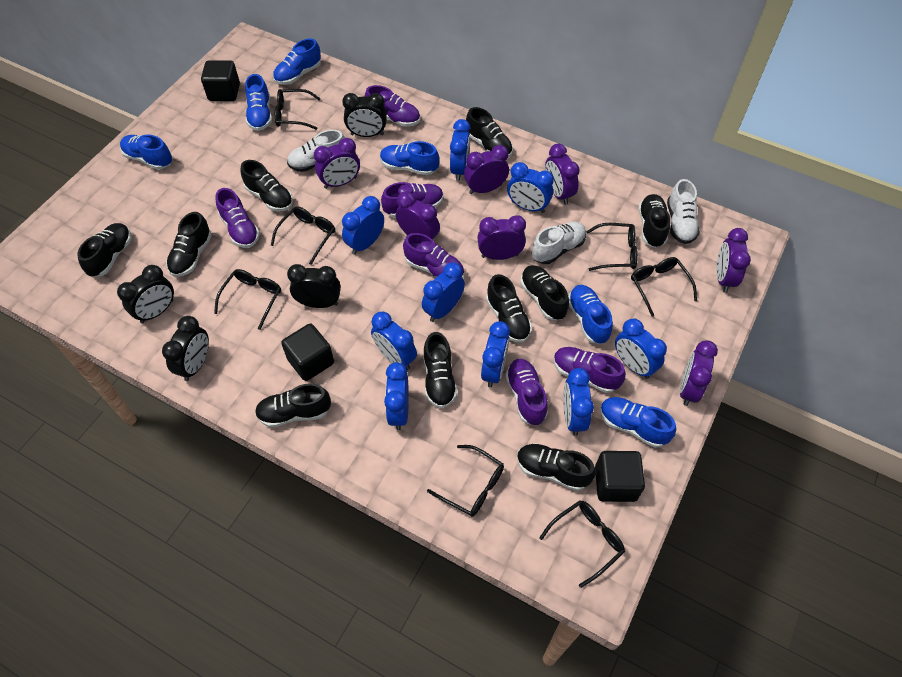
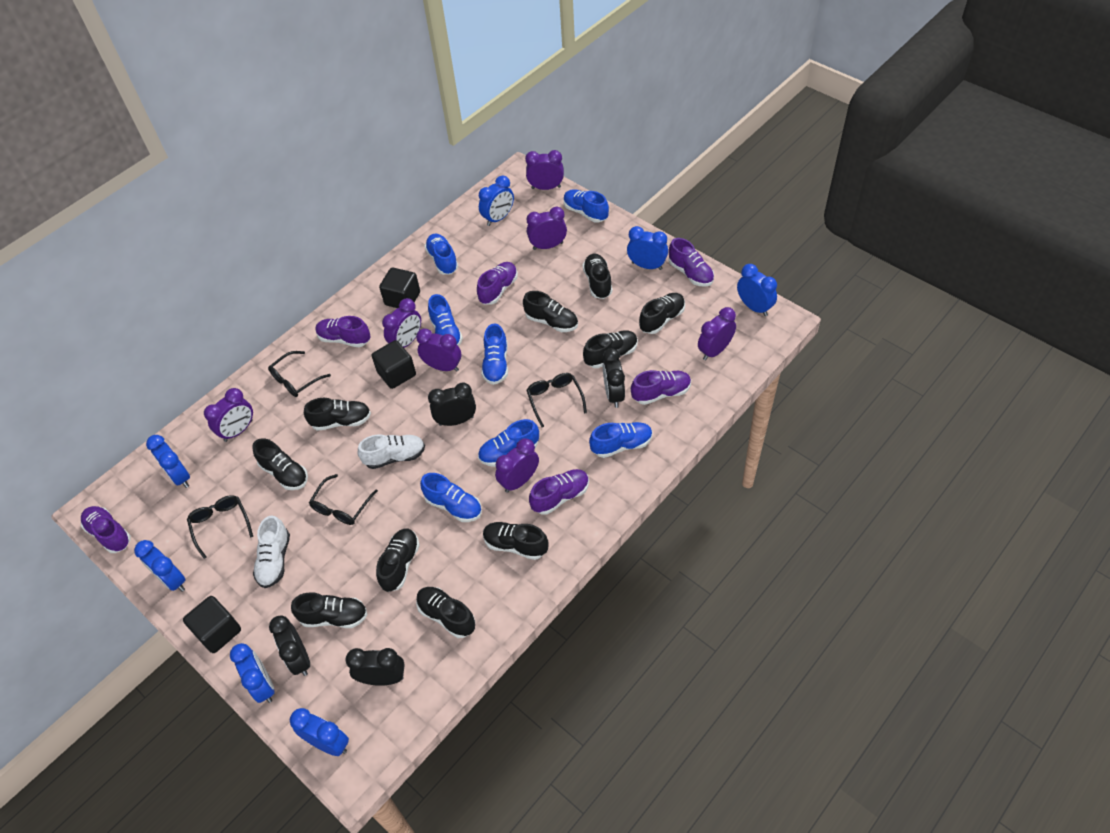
black glasses: 7 -> 4
blue clock: 9 -> 7
blue shoe: 6 -> 7
white shoe: 3 -> 2

